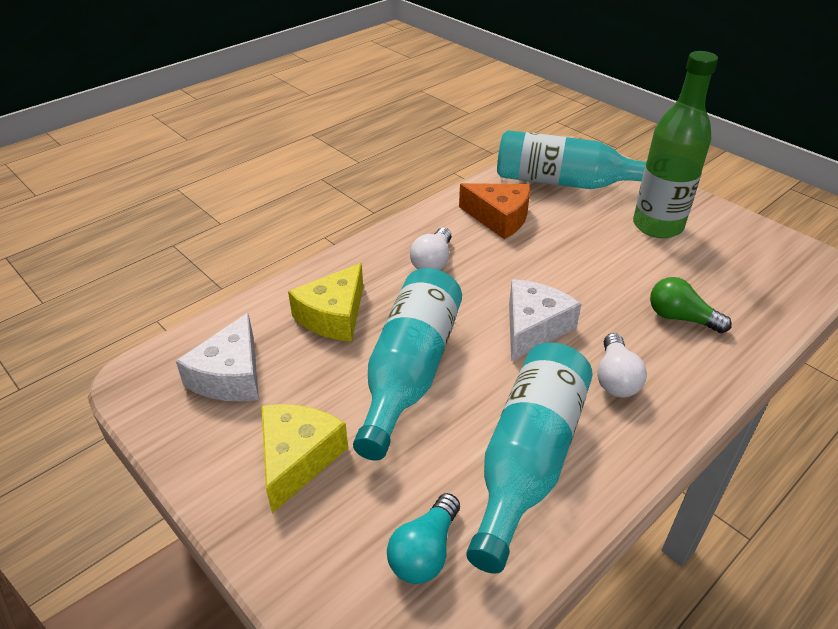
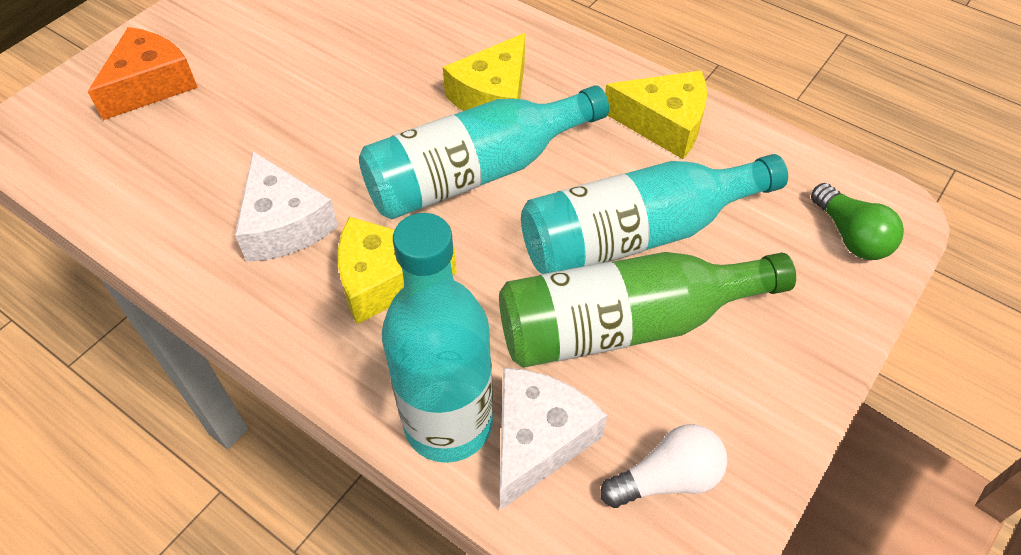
turquoise light bulb: 1 -> 0
white light bulb: 2 -> 1
yellow cheese: 2 -> 3

